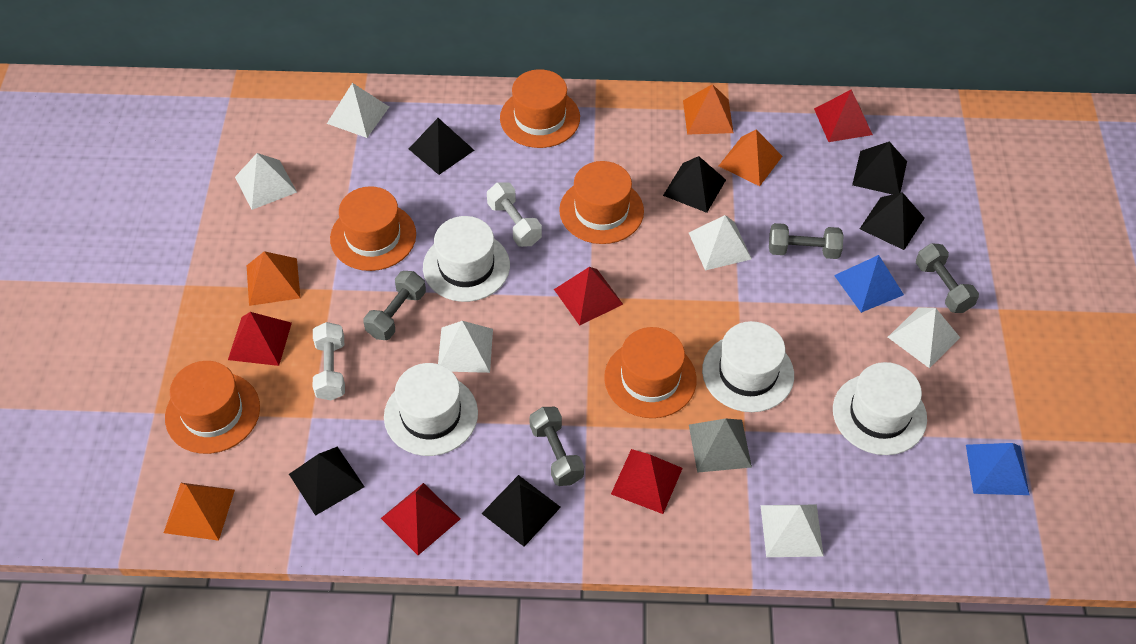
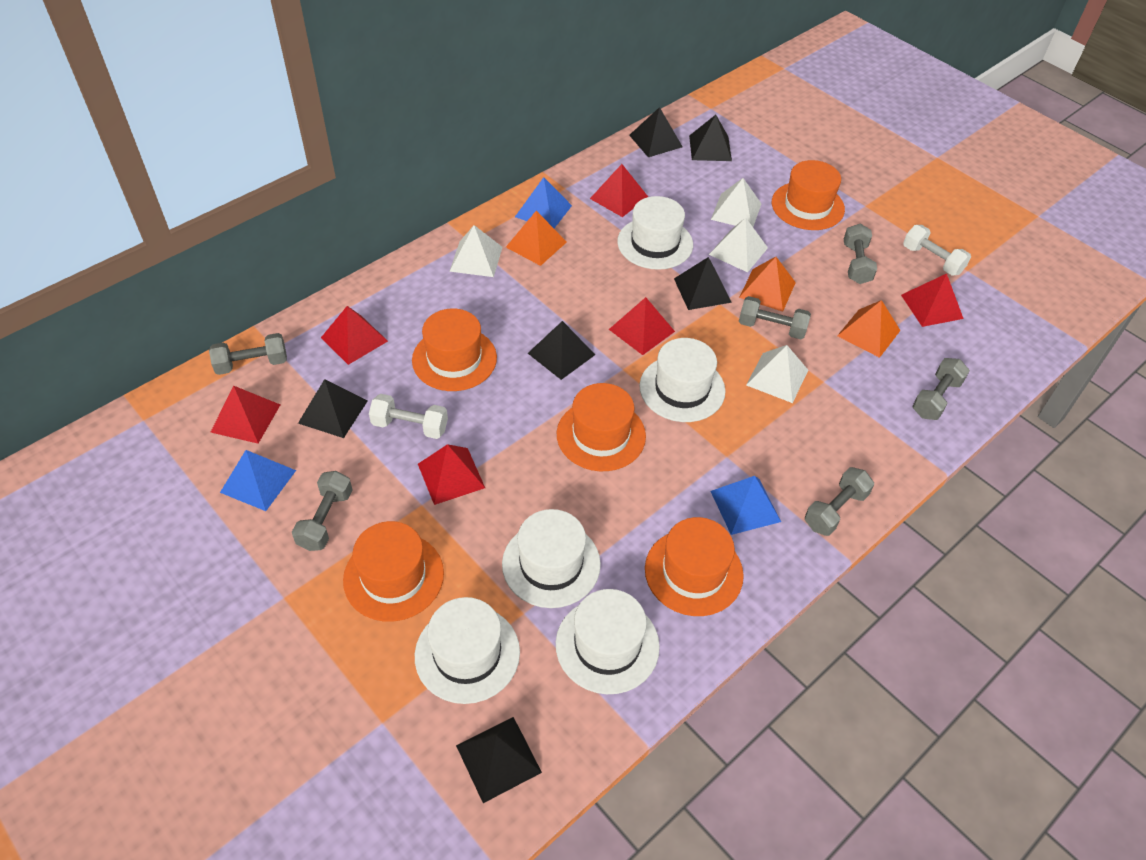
blue pyramid: 2 -> 3
grey dumbbell: 4 -> 6
grey pyramid: 1 -> 0
orange pyramid: 4 -> 3
red pyramid: 5 -> 6
white hat: 4 -> 5
white pyramid: 6 -> 4

